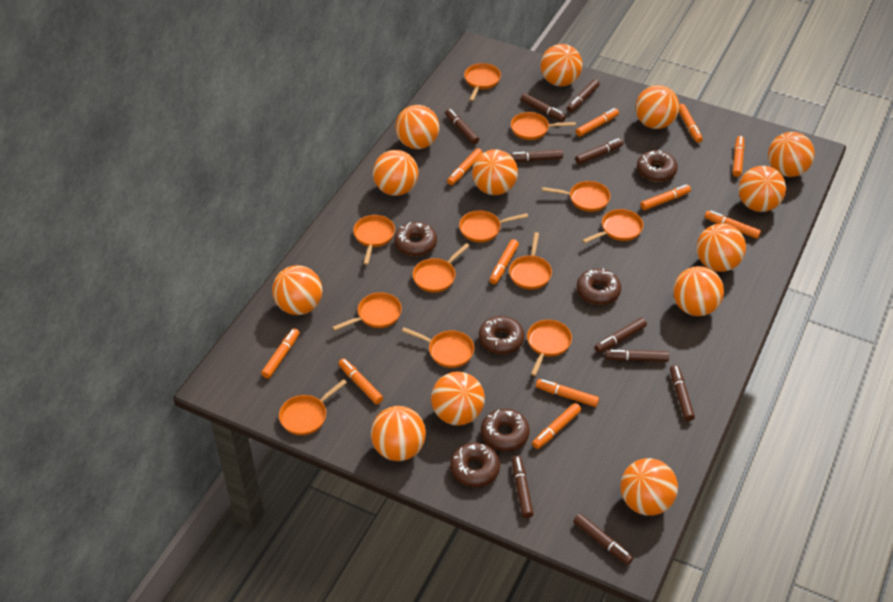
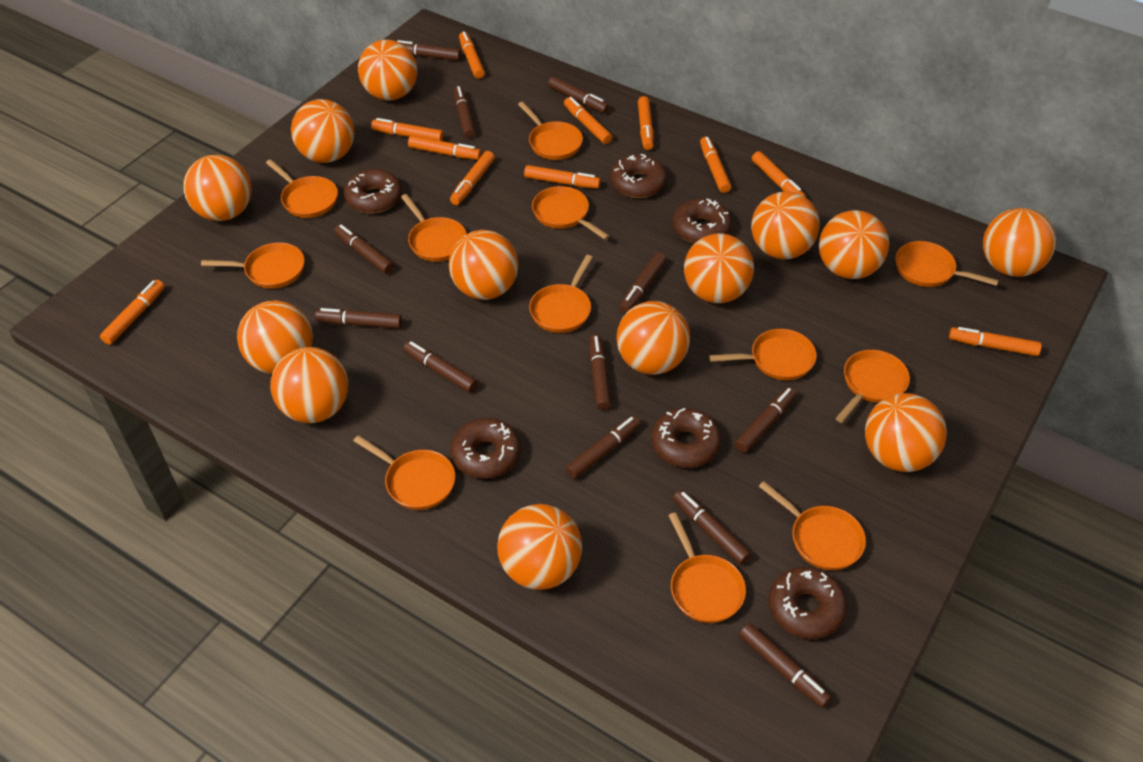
brown marker: 10 -> 12

